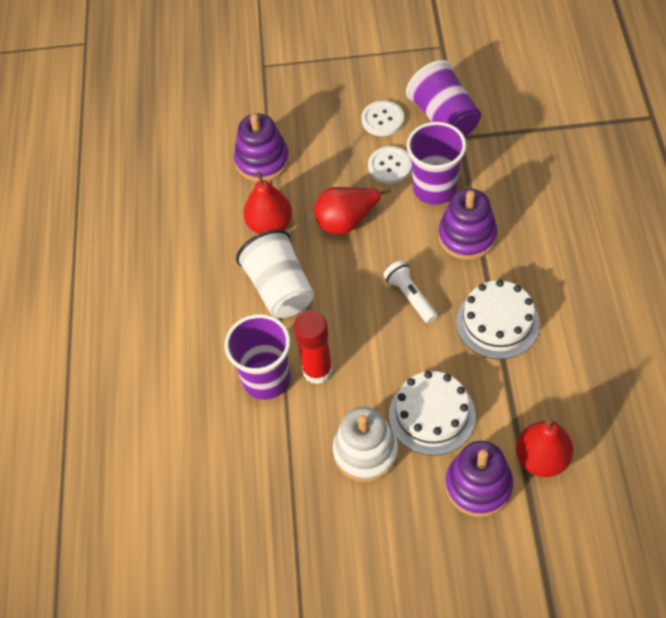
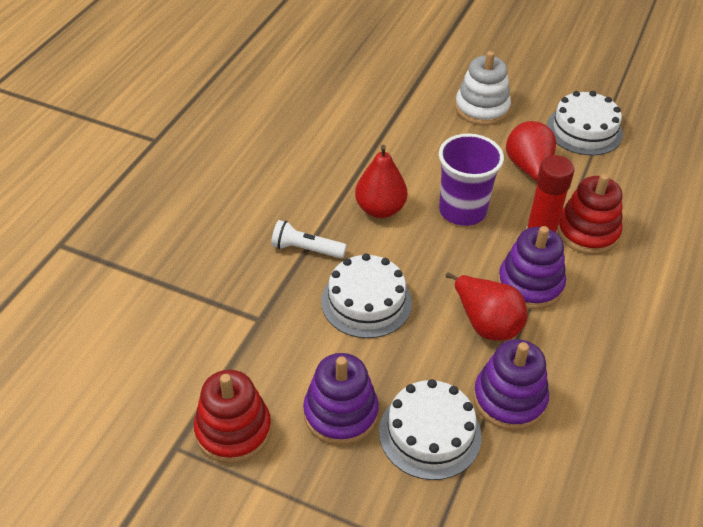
purple cup: 3 -> 1
red stacking toy: 0 -> 2
white button: 2 -> 0
white cake: 2 -> 3
white cup: 1 -> 0

